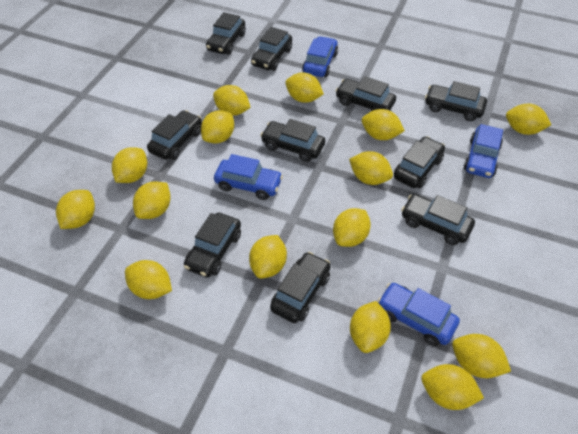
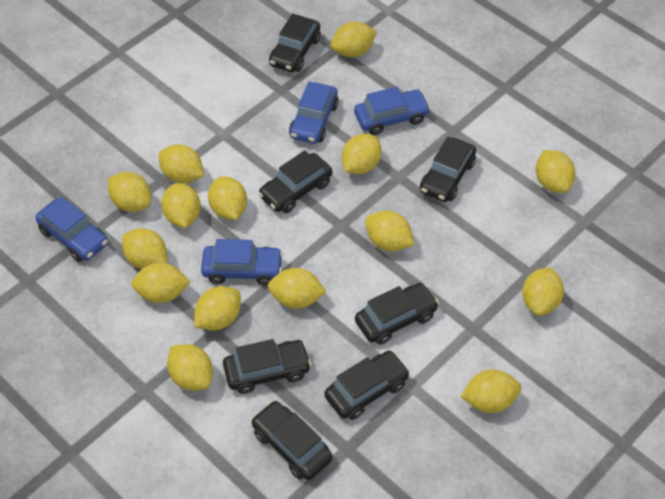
black car: 10 -> 7

